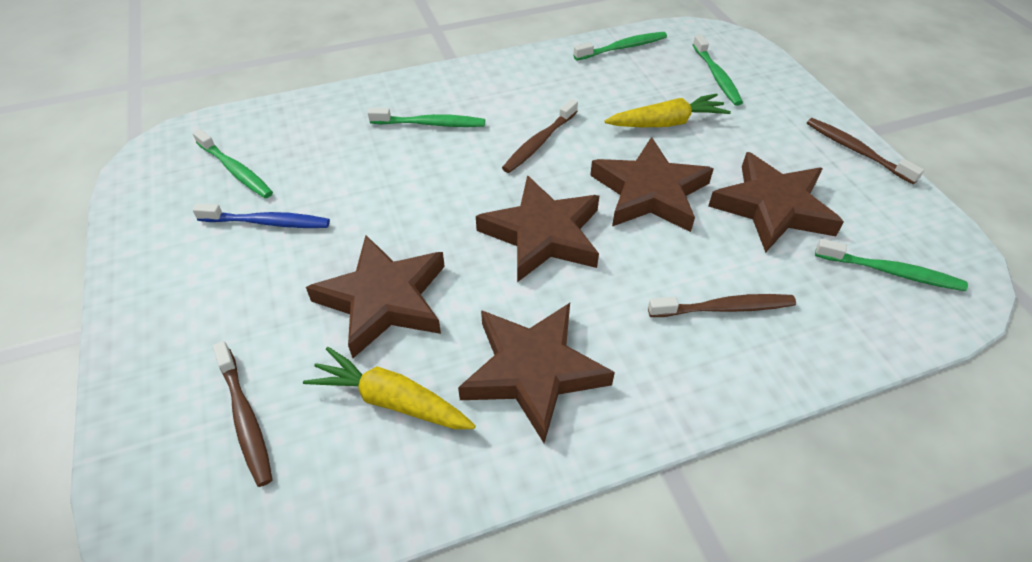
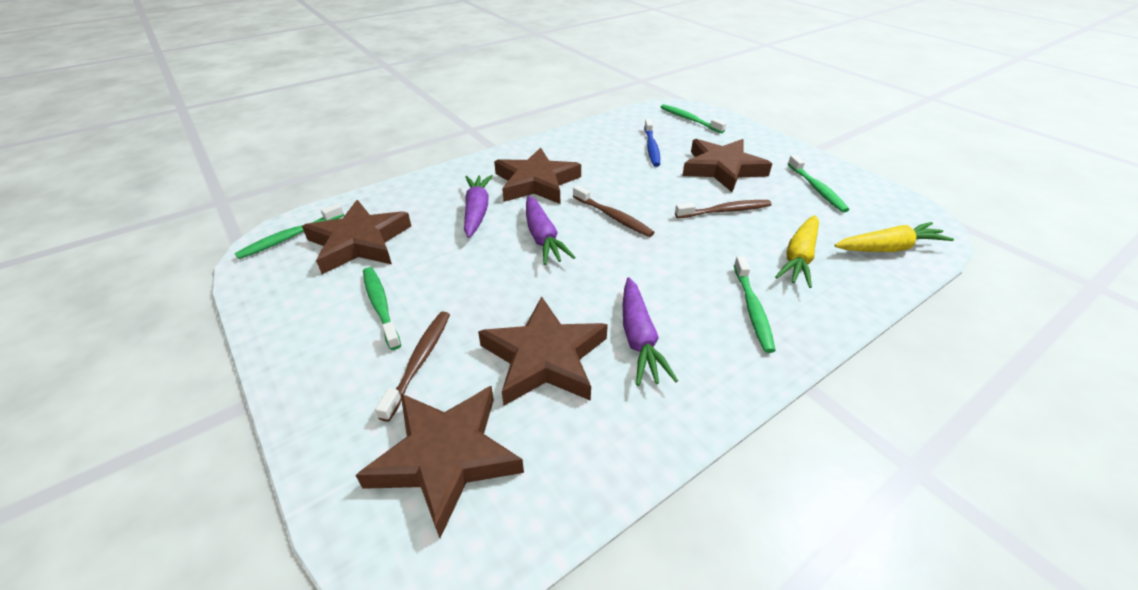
brown toothbrush: 4 -> 3
purple carrot: 0 -> 3

